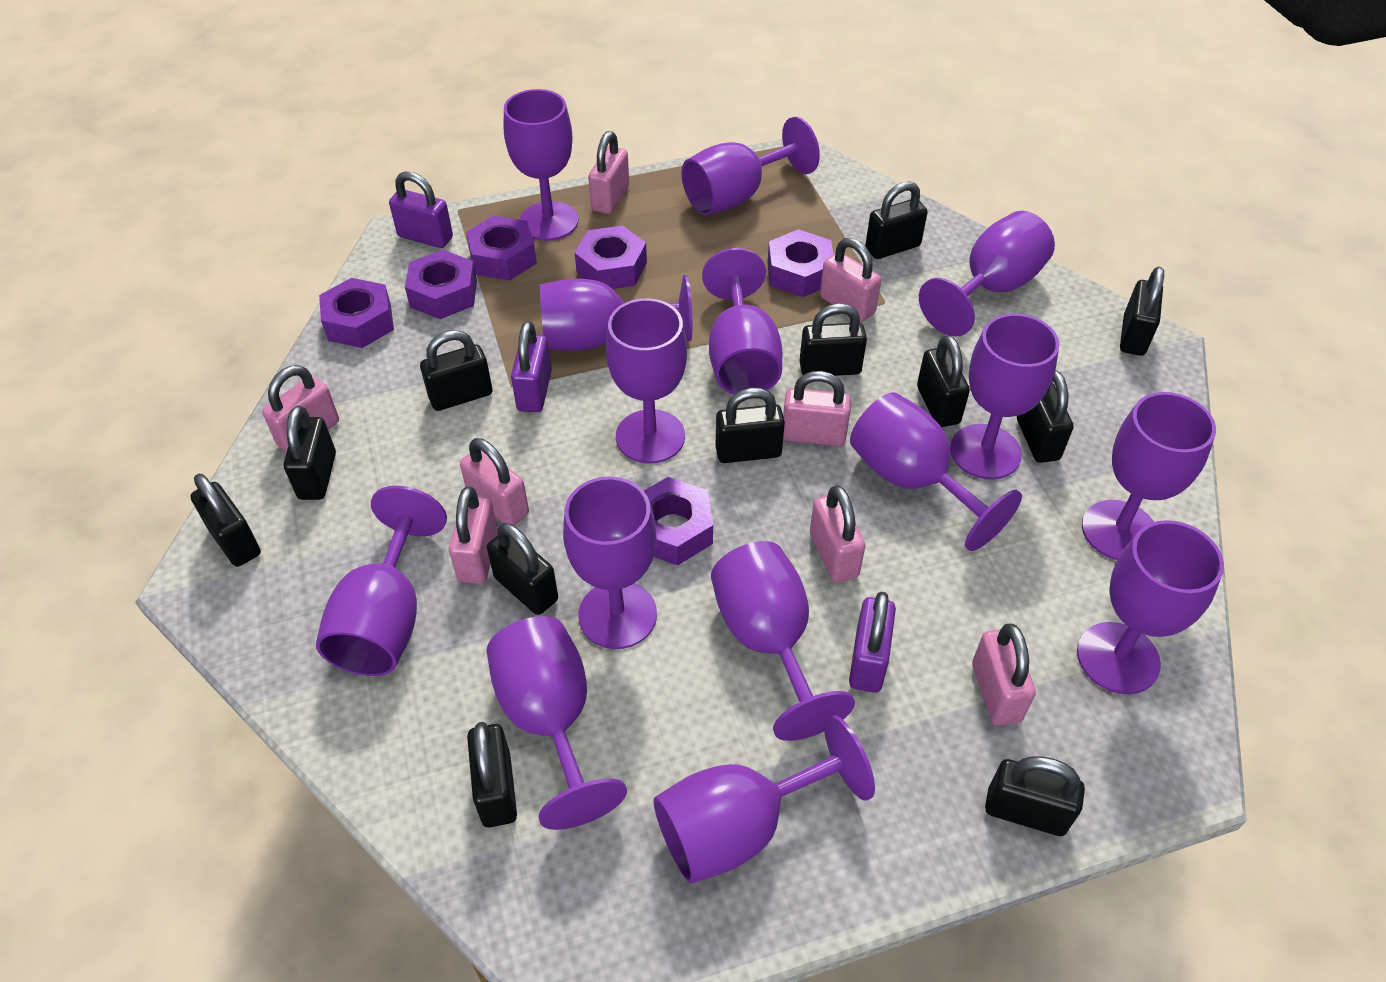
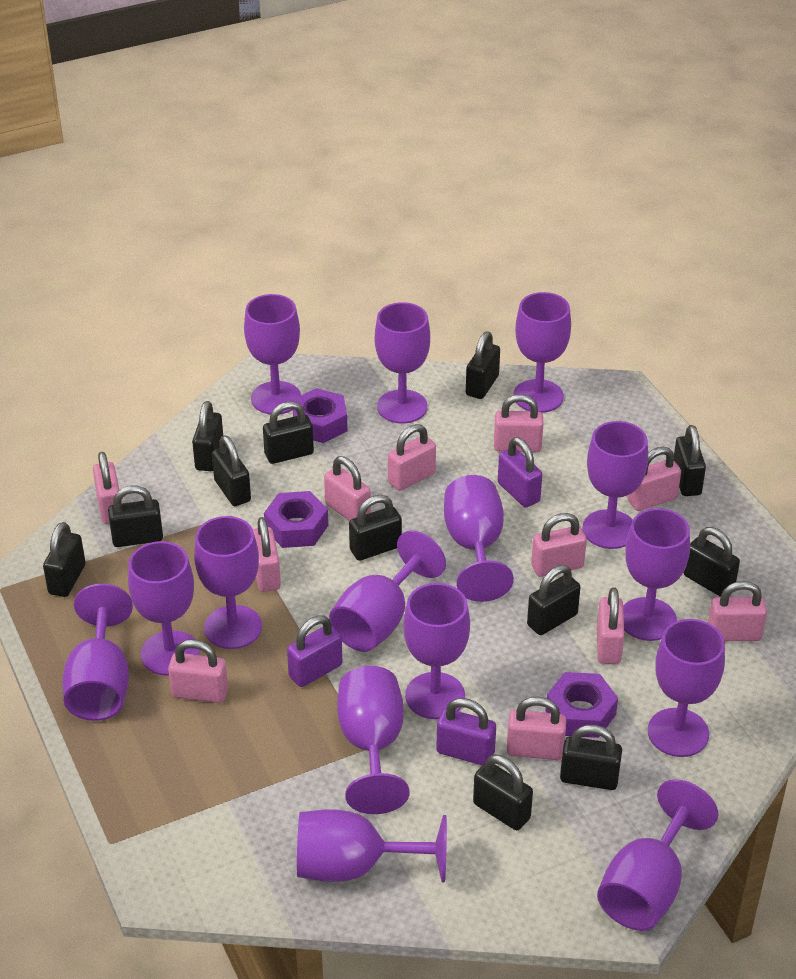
pink padlock: 8 -> 11
purple nut: 6 -> 3

